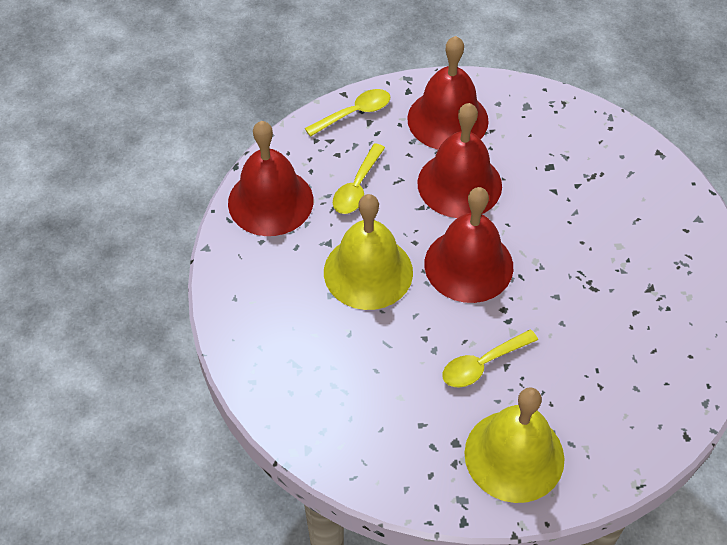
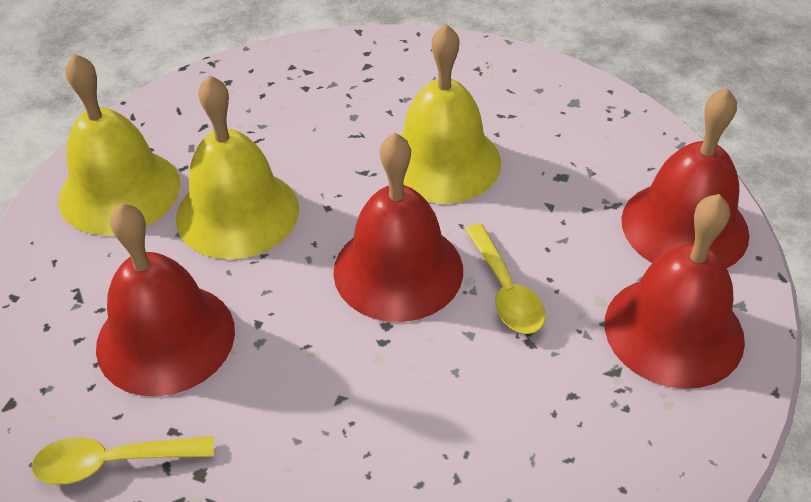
yellow bell: 2 -> 3
yellow spoon: 3 -> 2

